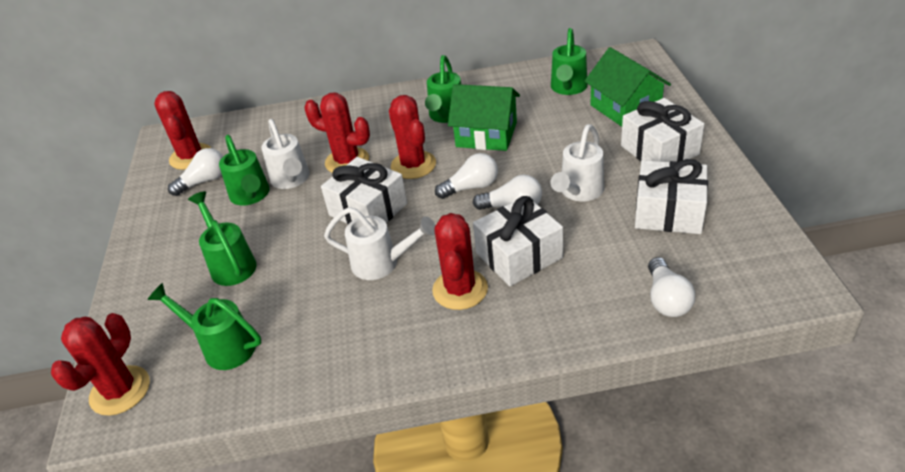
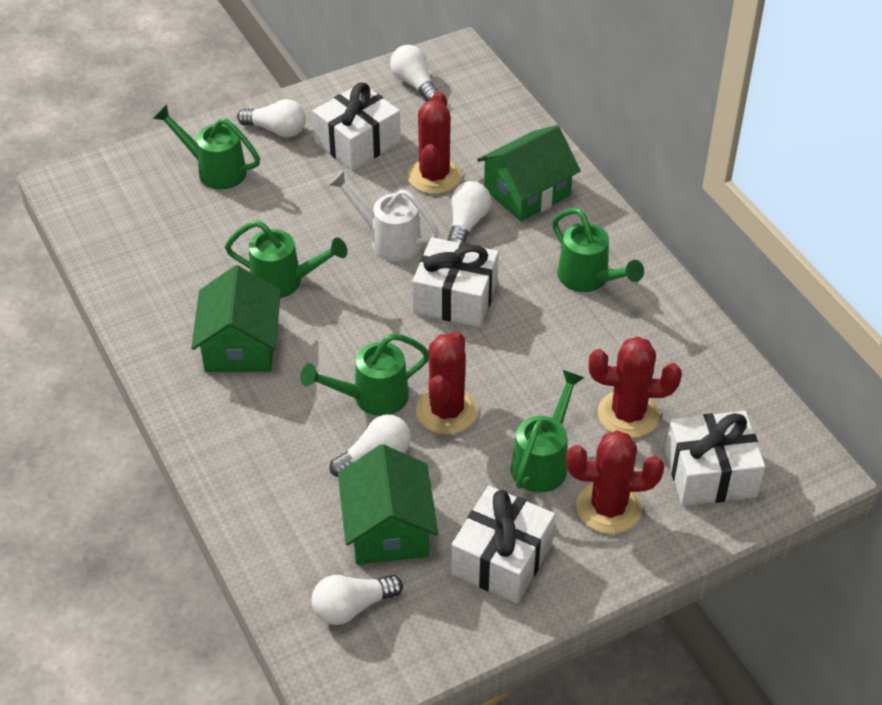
green house: 2 -> 3
red cactus: 5 -> 4
white light bulb: 4 -> 5
white watering can: 3 -> 1

